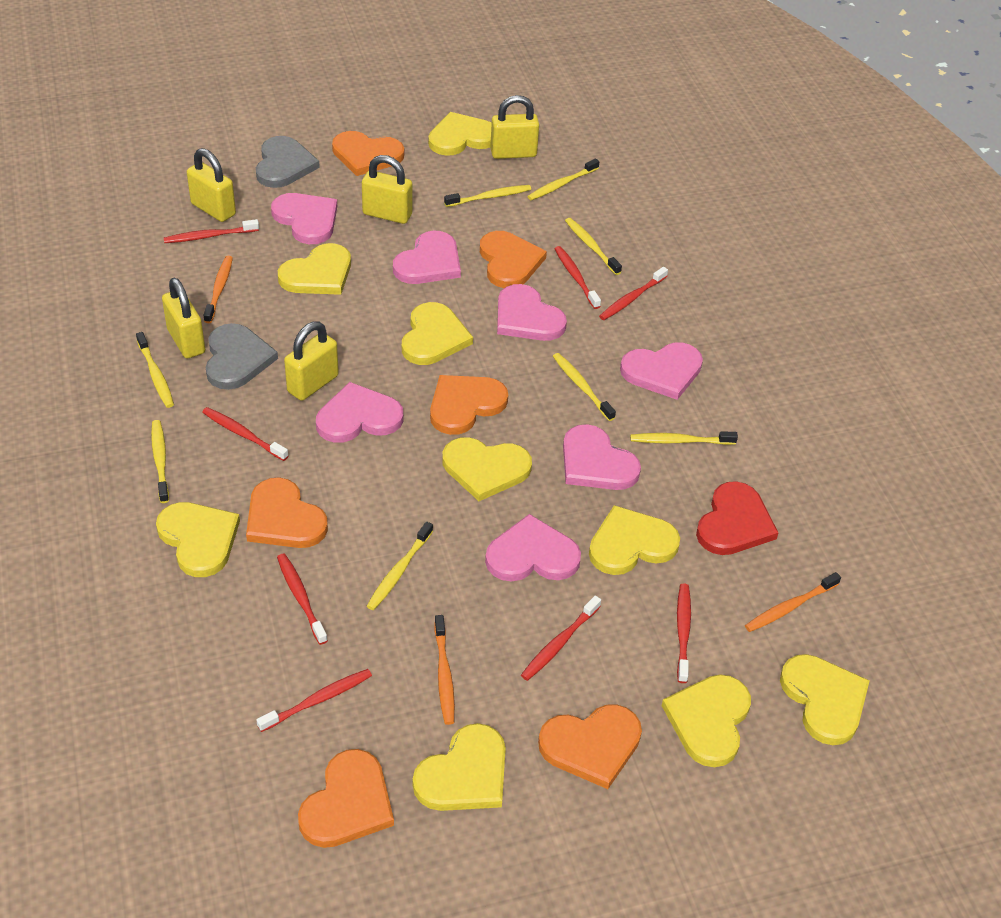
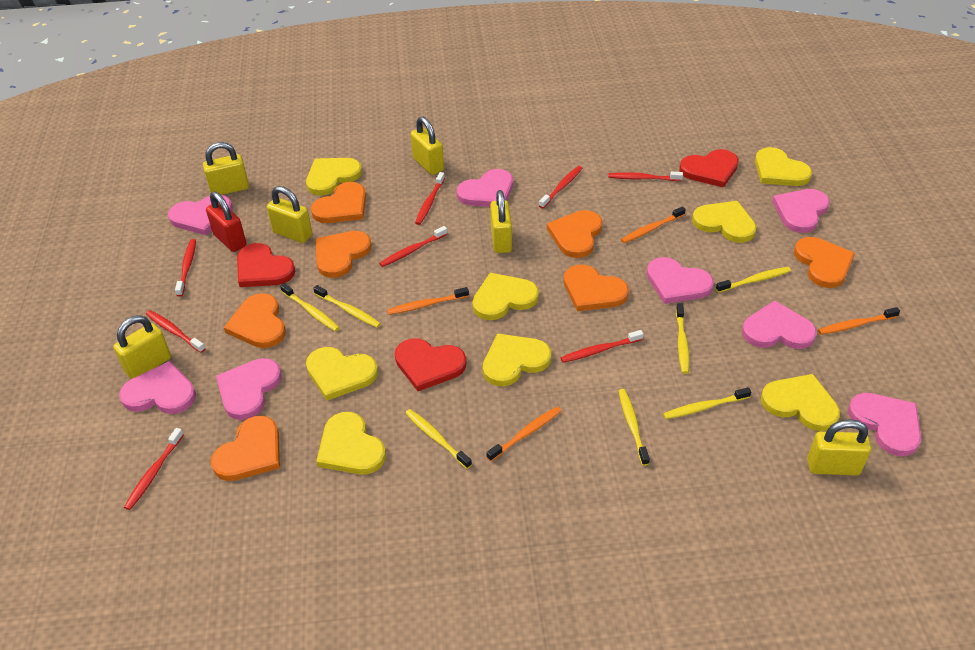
grey heart: 2 -> 0
orange heart: 6 -> 7
orange toothbrush: 3 -> 4
pink heart: 7 -> 8
red heart: 1 -> 3
red padlock: 0 -> 1
yellow heart: 9 -> 8
yellow padlock: 5 -> 6
yellow toothbrush: 8 -> 7

